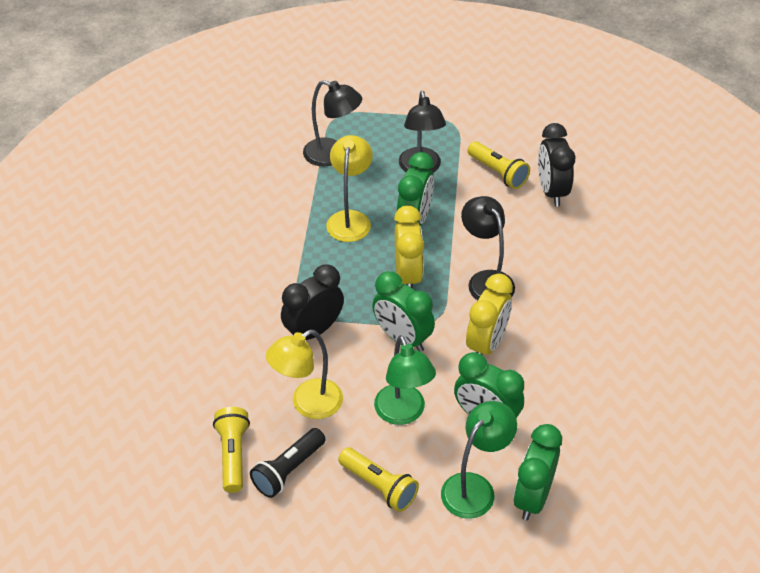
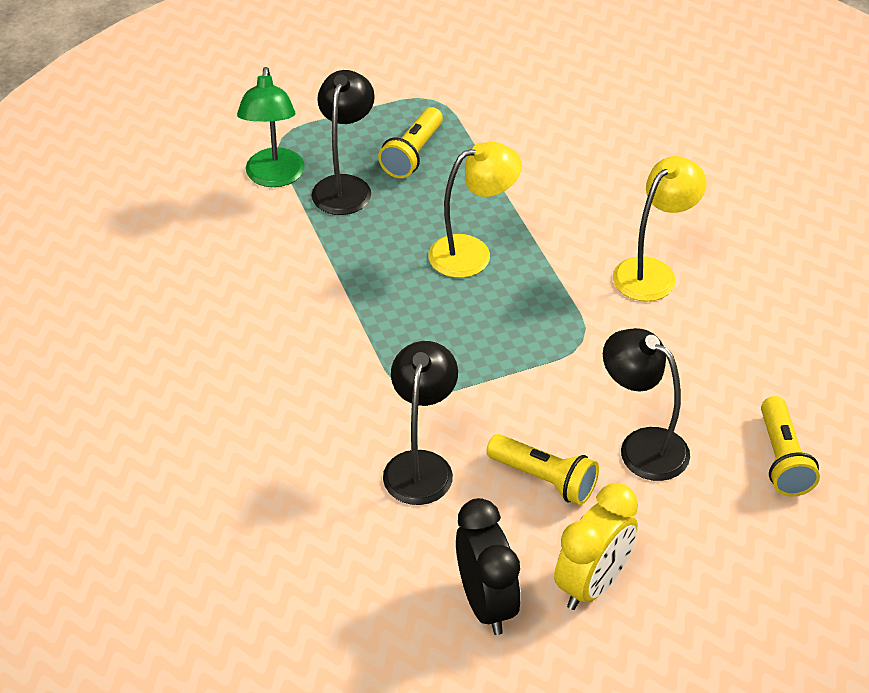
black clock: 2 -> 1
black flashlight: 1 -> 0
green clock: 4 -> 0
green lamp: 2 -> 1
yellow clock: 2 -> 1

